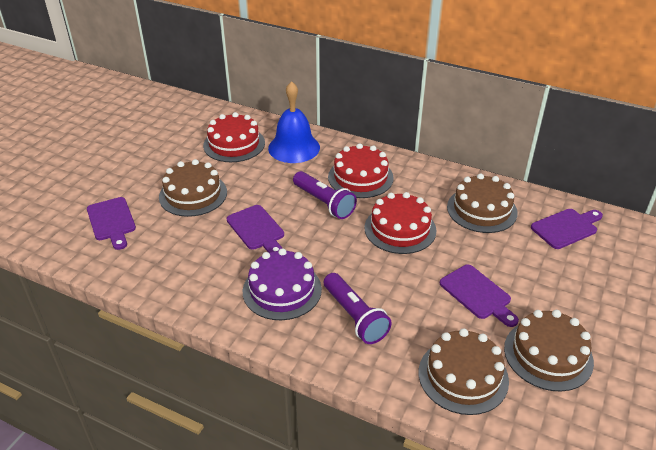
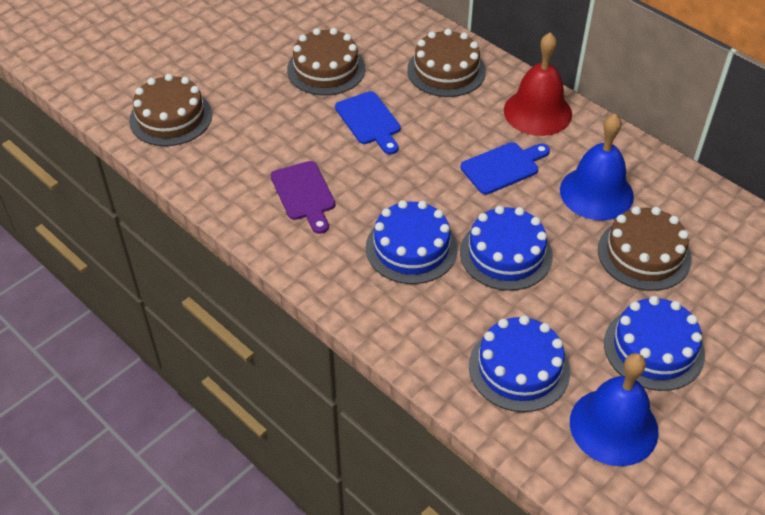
blue bell: 1 -> 2
blue cake: 0 -> 4
blue cutting board: 0 -> 2
purple cake: 1 -> 0
purple cutting board: 4 -> 1
purple flashlight: 2 -> 0
red bell: 0 -> 1
red cake: 3 -> 0

